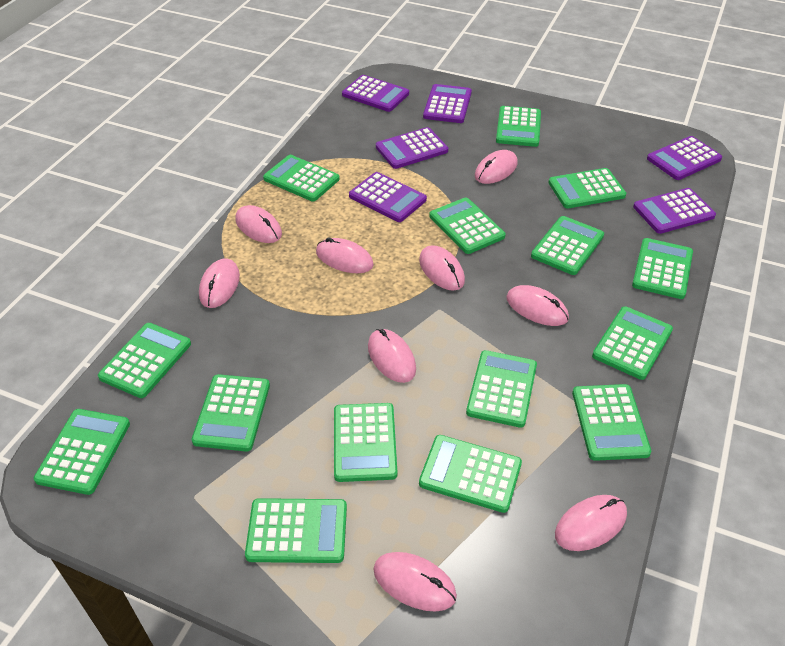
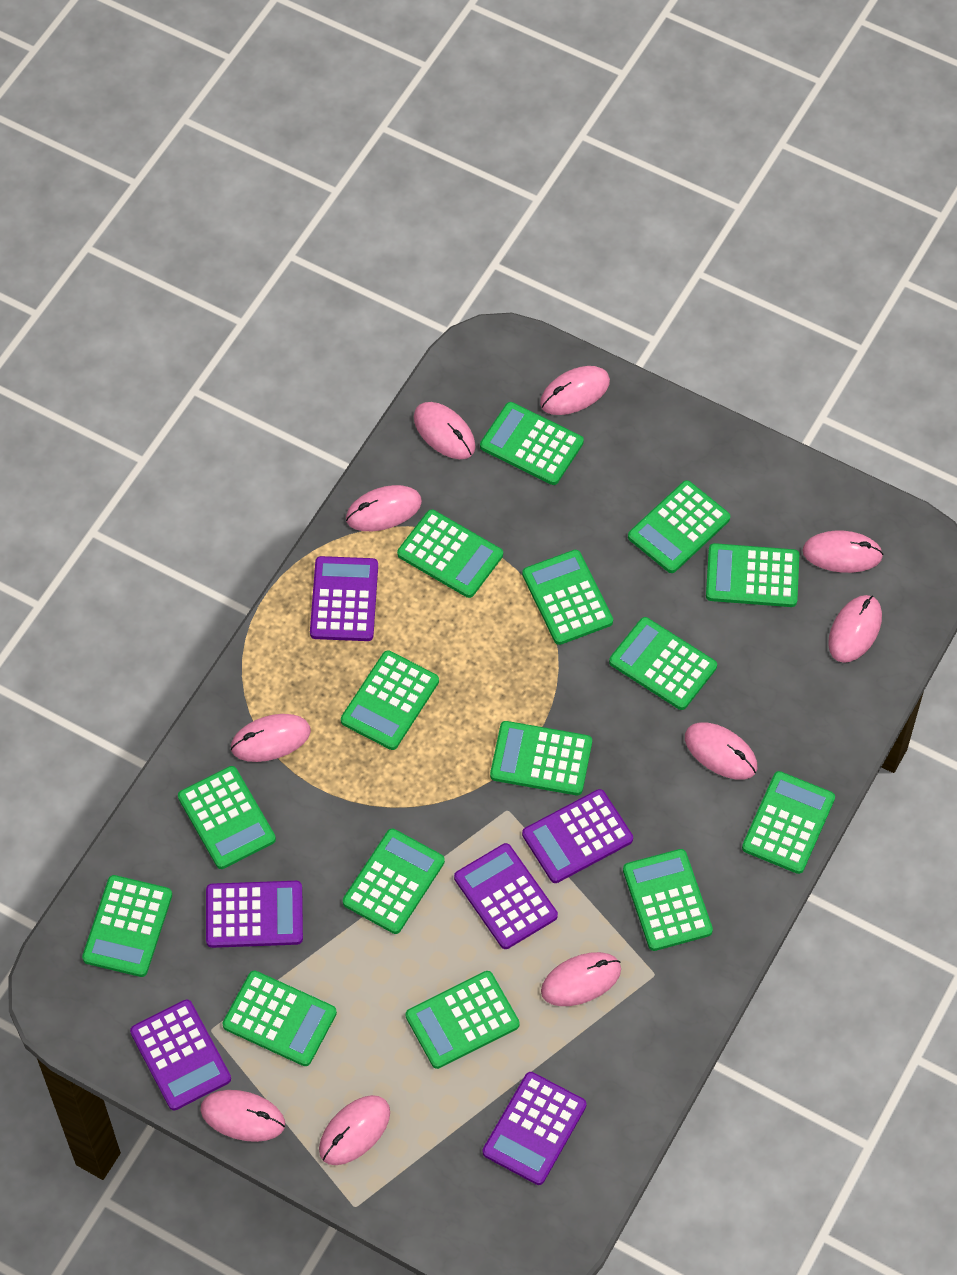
pink mouse: 9 -> 10

